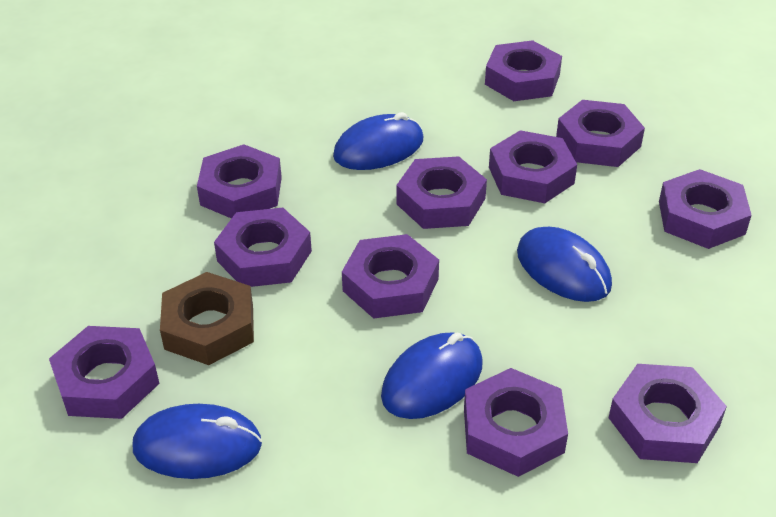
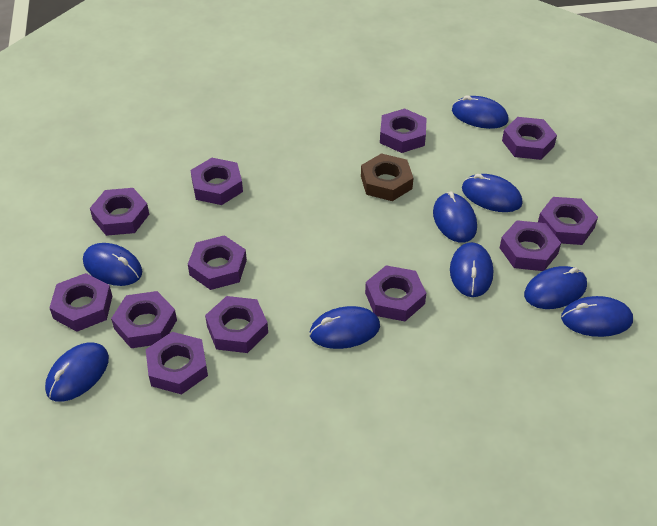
blue mouse: 4 -> 9
purple nut: 11 -> 12

